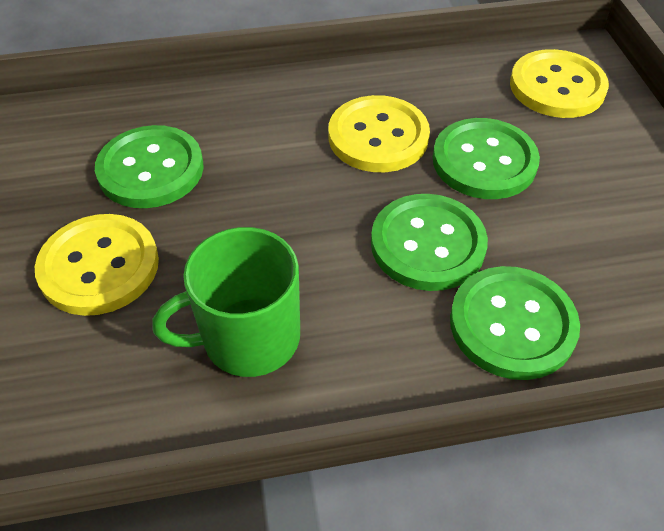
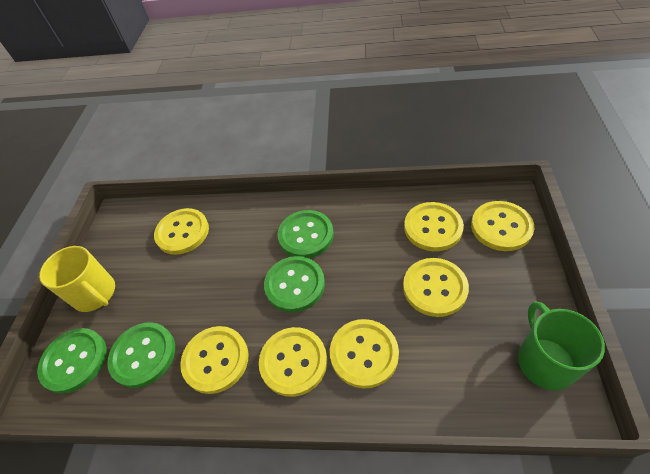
yellow button: 3 -> 7
yellow mug: 0 -> 1

